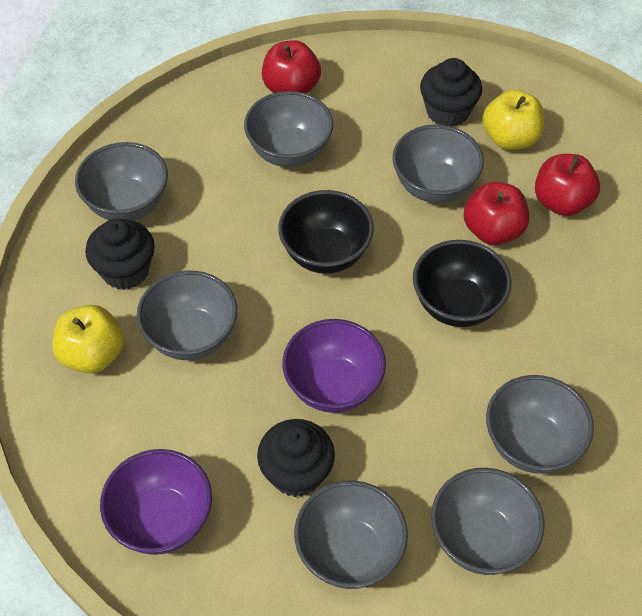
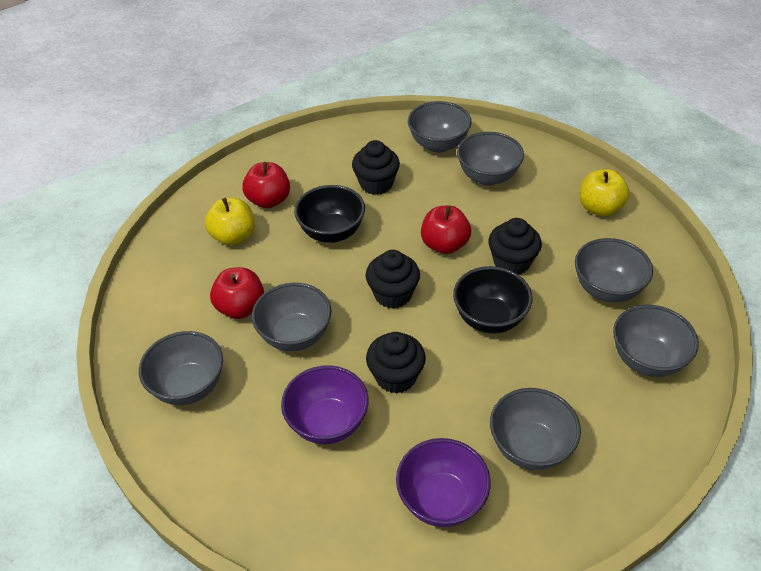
black cupcake: 3 -> 4

